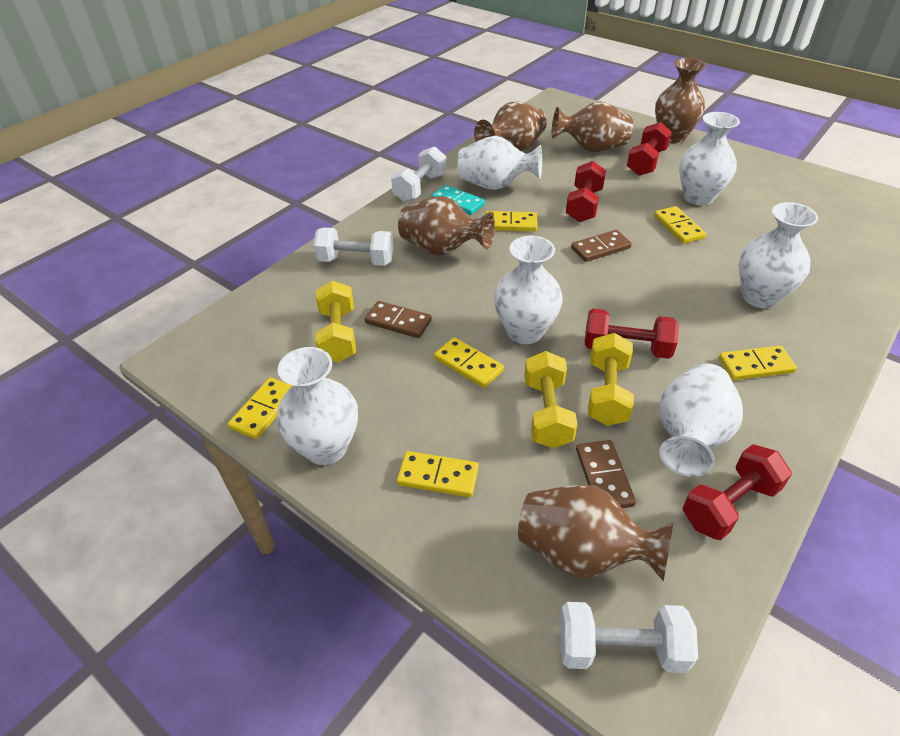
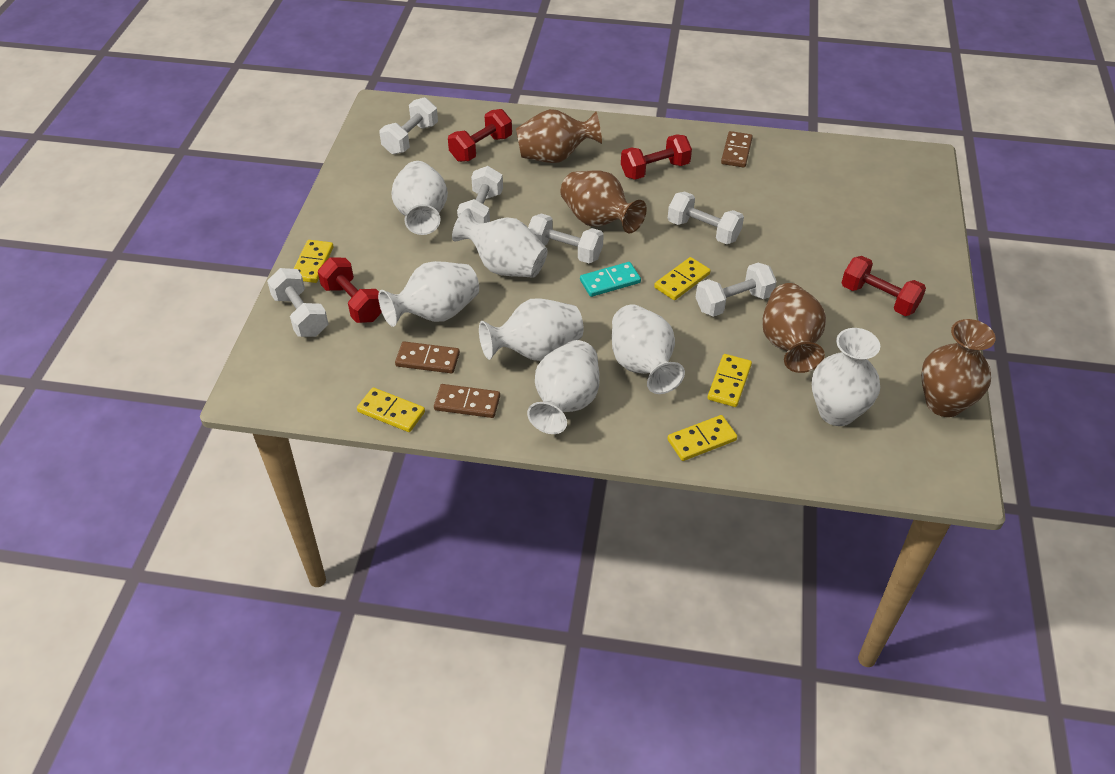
brown vase: 5 -> 4
white dumbbell: 3 -> 6
white vase: 6 -> 7
yellow domino: 6 -> 5
yellow dumbbell: 3 -> 0

